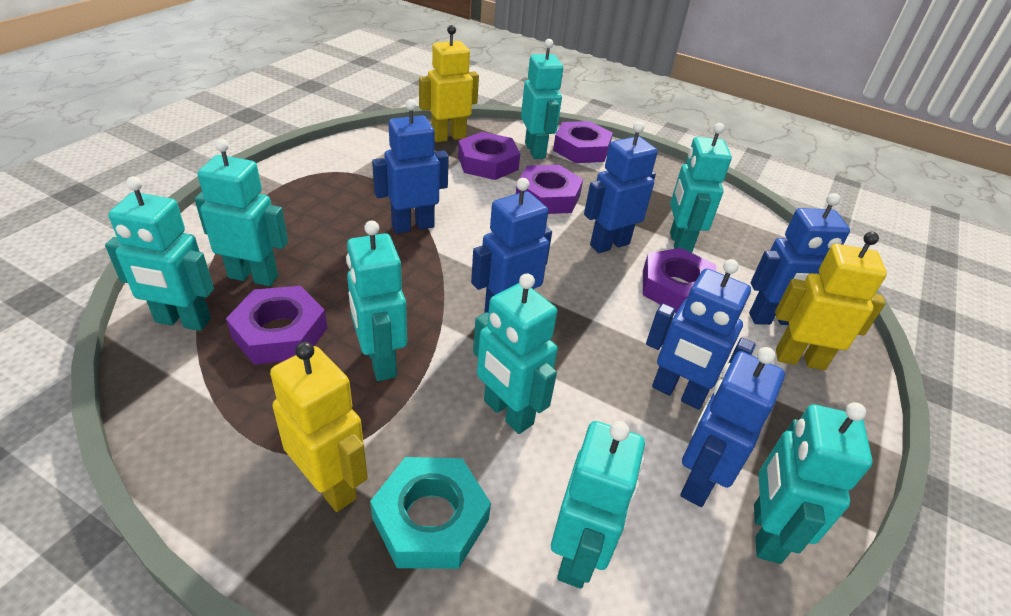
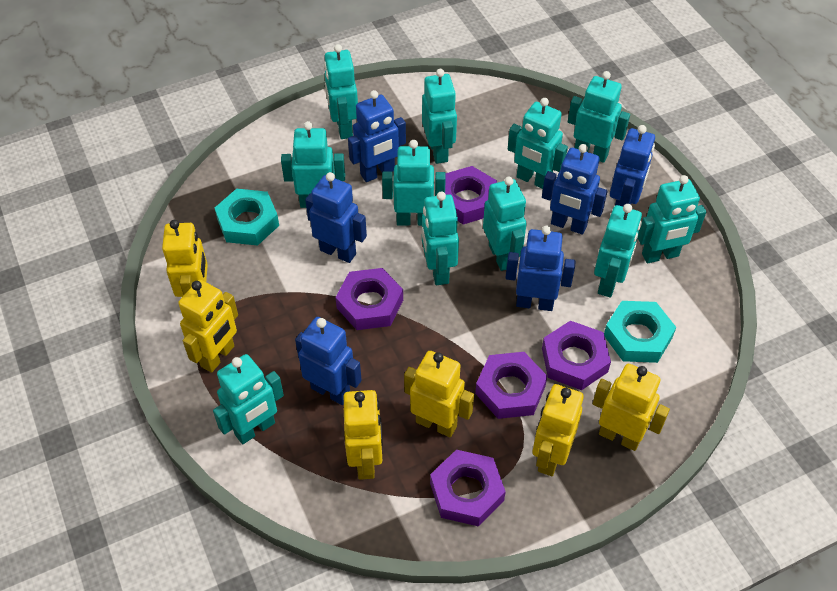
turquoise nut: 1 -> 2
turquoise robot: 8 -> 11
yellow robot: 3 -> 6

